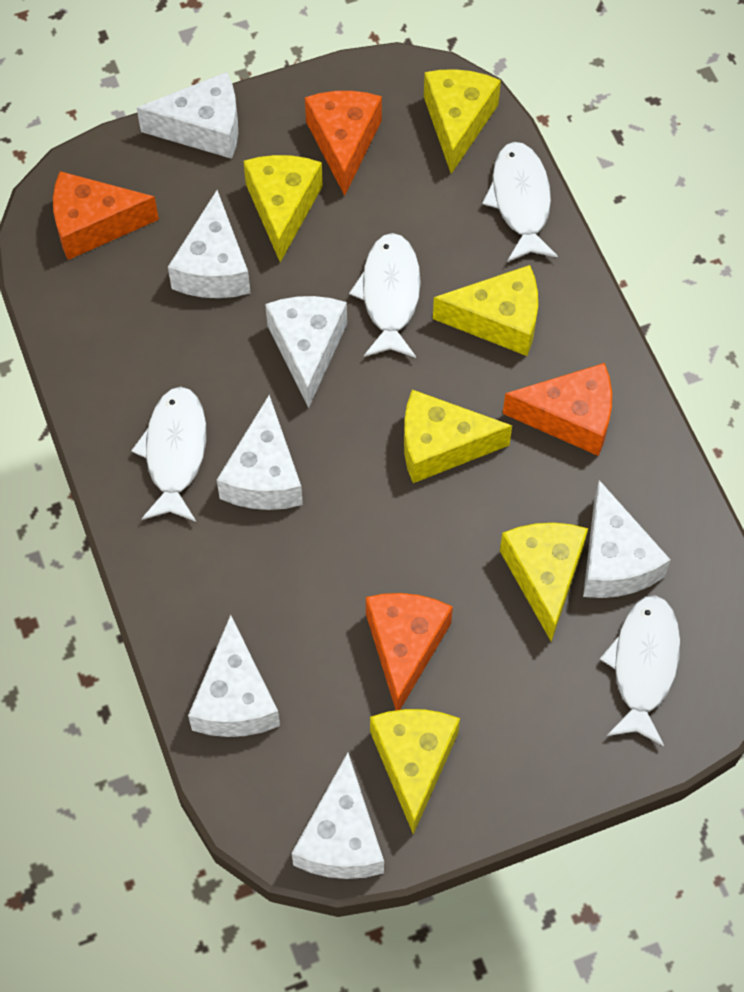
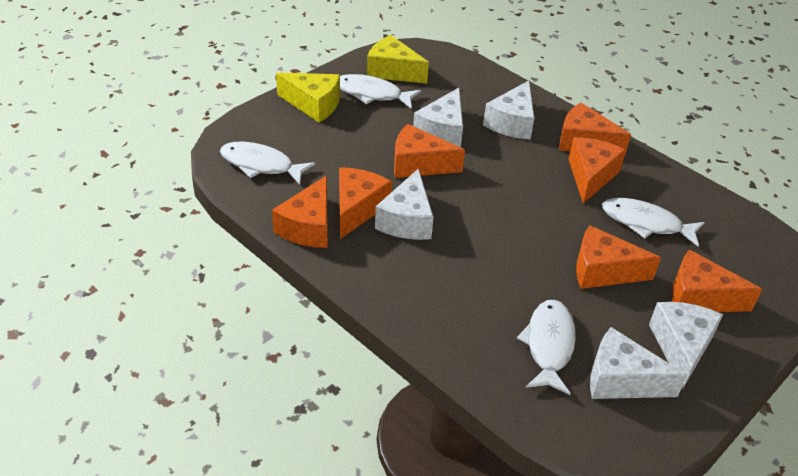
orange cheese: 4 -> 7
white cheese: 7 -> 5
yellow cheese: 6 -> 2

